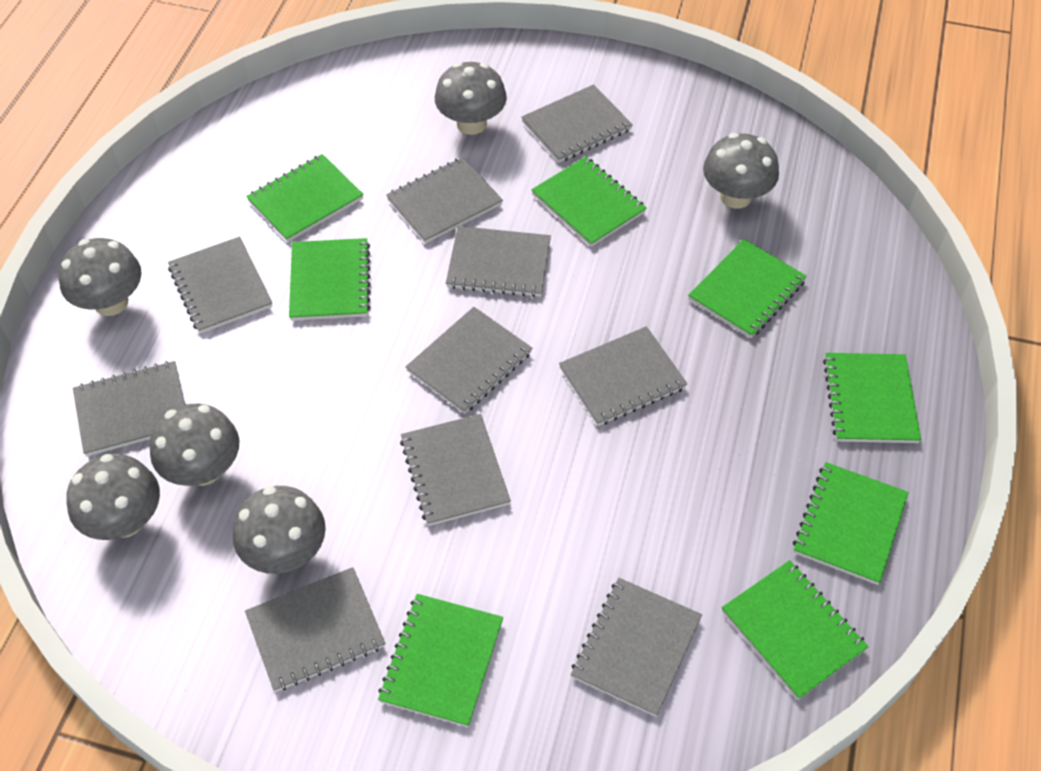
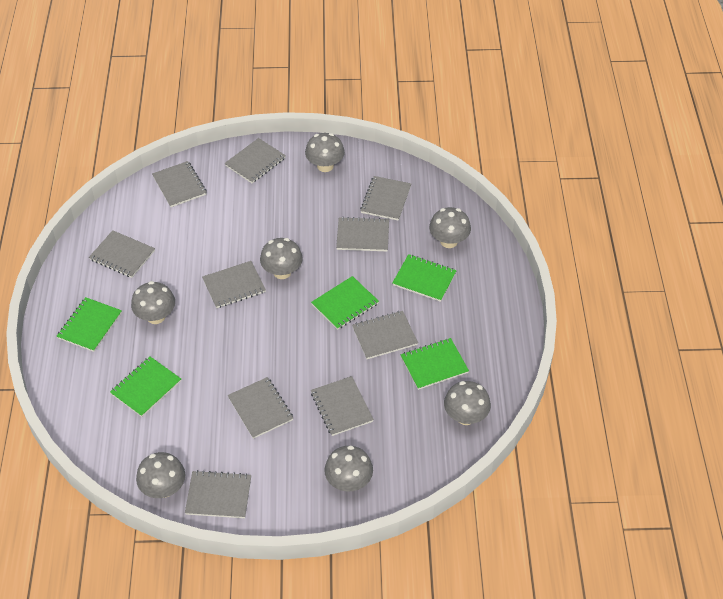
green notebook: 8 -> 5
grey mushroom: 6 -> 7

